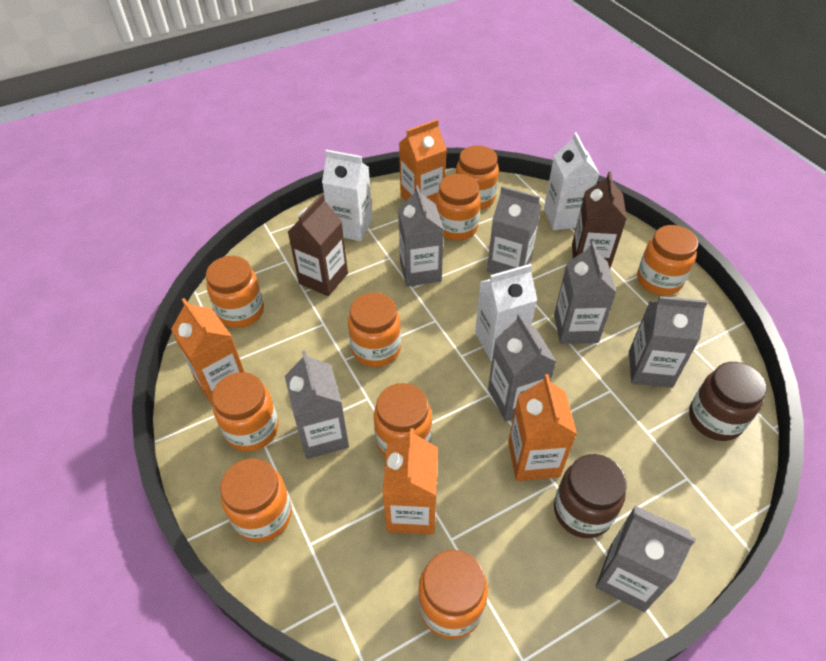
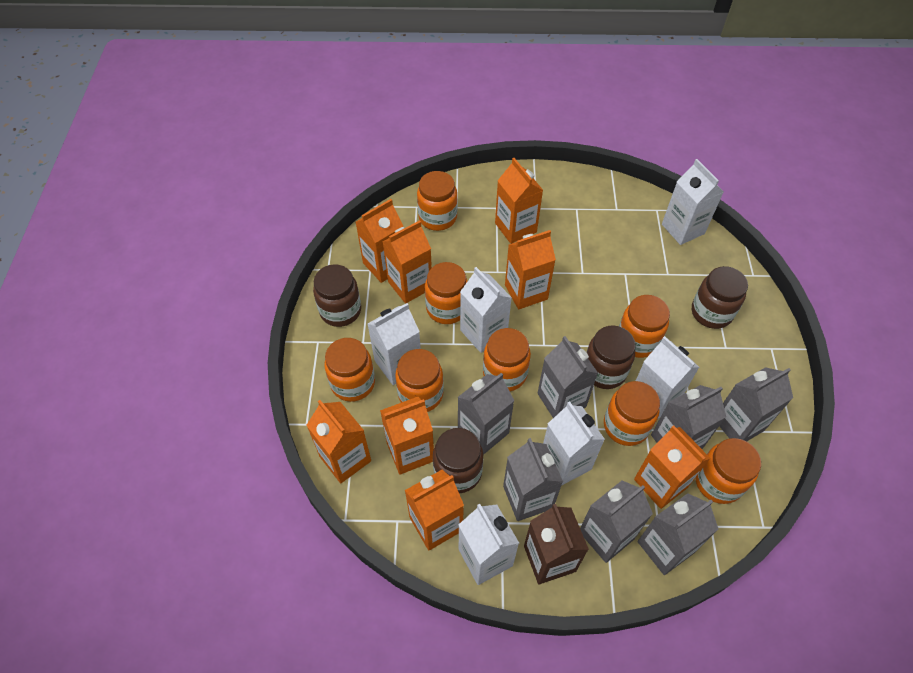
brown carton: 2 -> 1
brown jar: 2 -> 4
orange carton: 4 -> 8
orange jar: 9 -> 8
white carton: 3 -> 6

